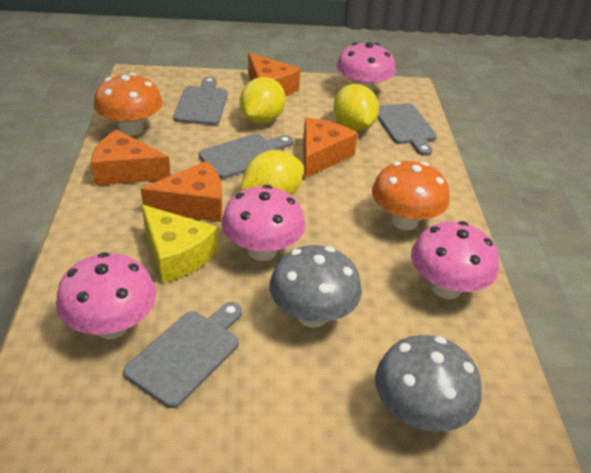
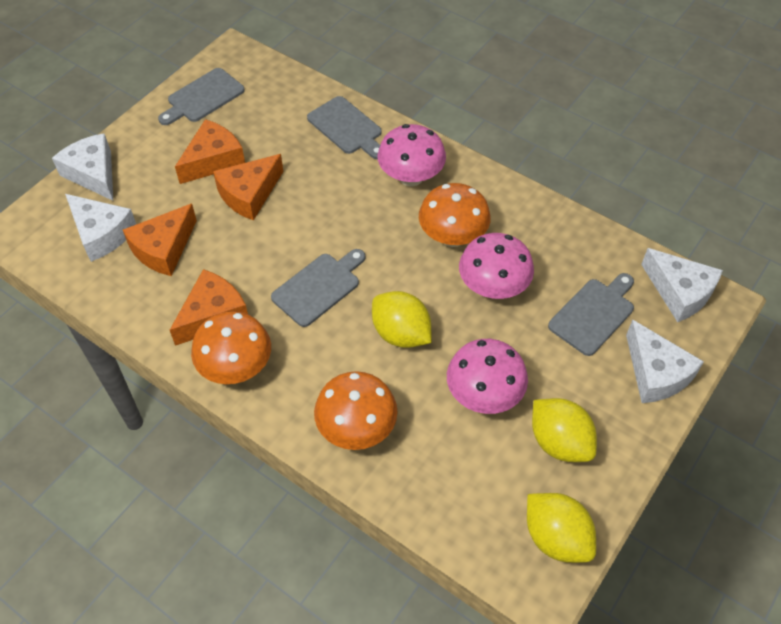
grey mushroom: 2 -> 0
orange mushroom: 2 -> 3
pink mushroom: 4 -> 3
white cheese: 0 -> 4
yellow cheese: 1 -> 0

